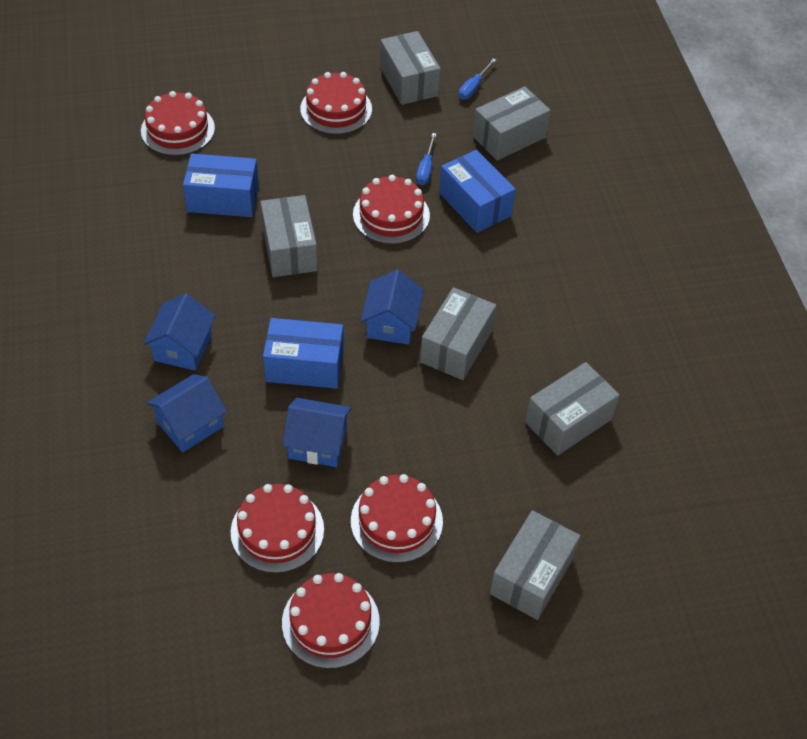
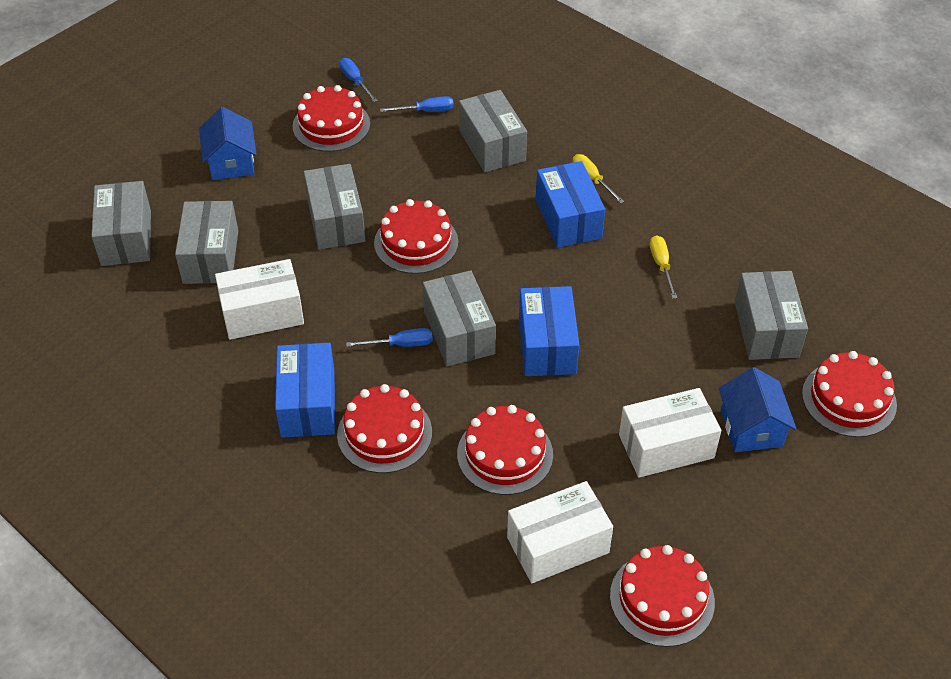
blue house: 4 -> 2
blue screwdriver: 2 -> 3
white box: 0 -> 3
yellow screwdriver: 0 -> 2

